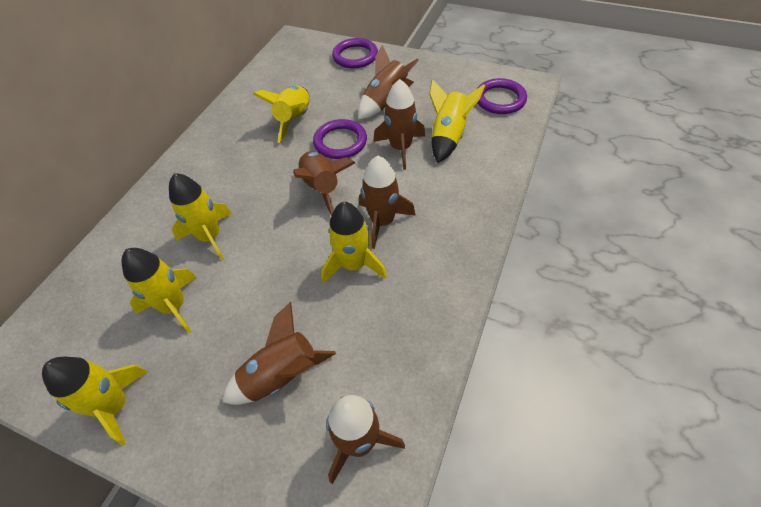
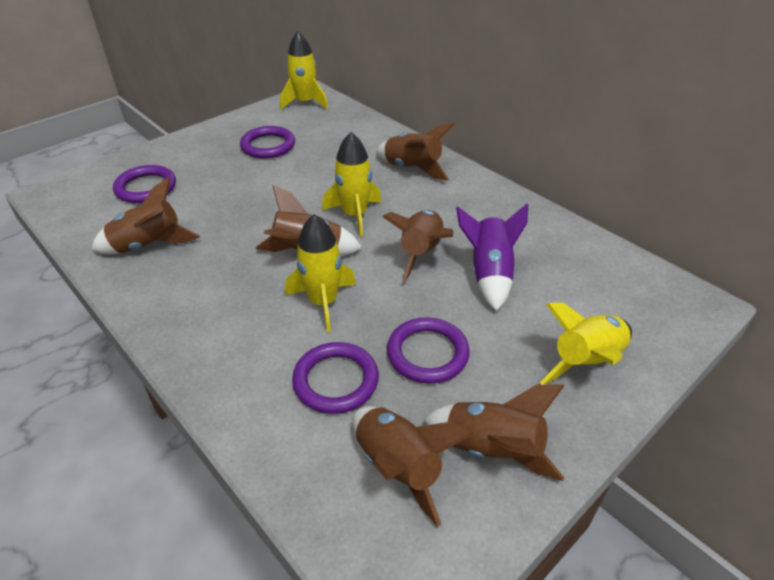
purple ring: 3 -> 4
purple rocket: 0 -> 1
yellow rocket: 6 -> 4

